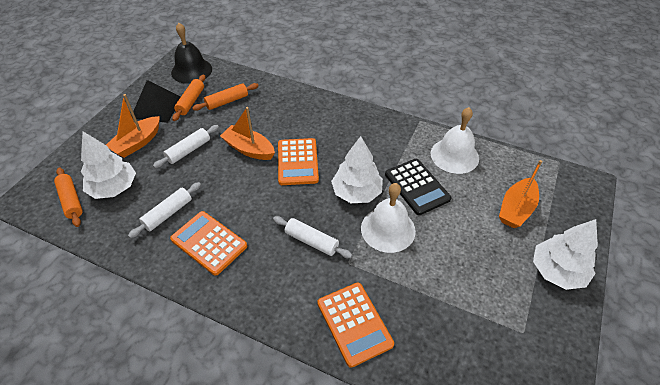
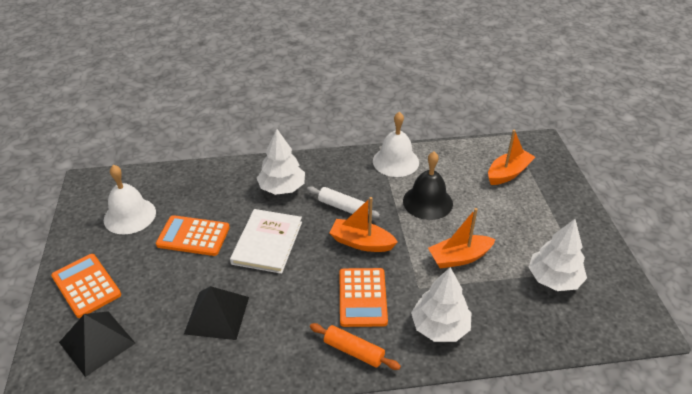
black calculator: 1 -> 0
black pyramid: 1 -> 2
orange rolling pin: 3 -> 1
white book: 0 -> 1
white rolling pin: 3 -> 1

